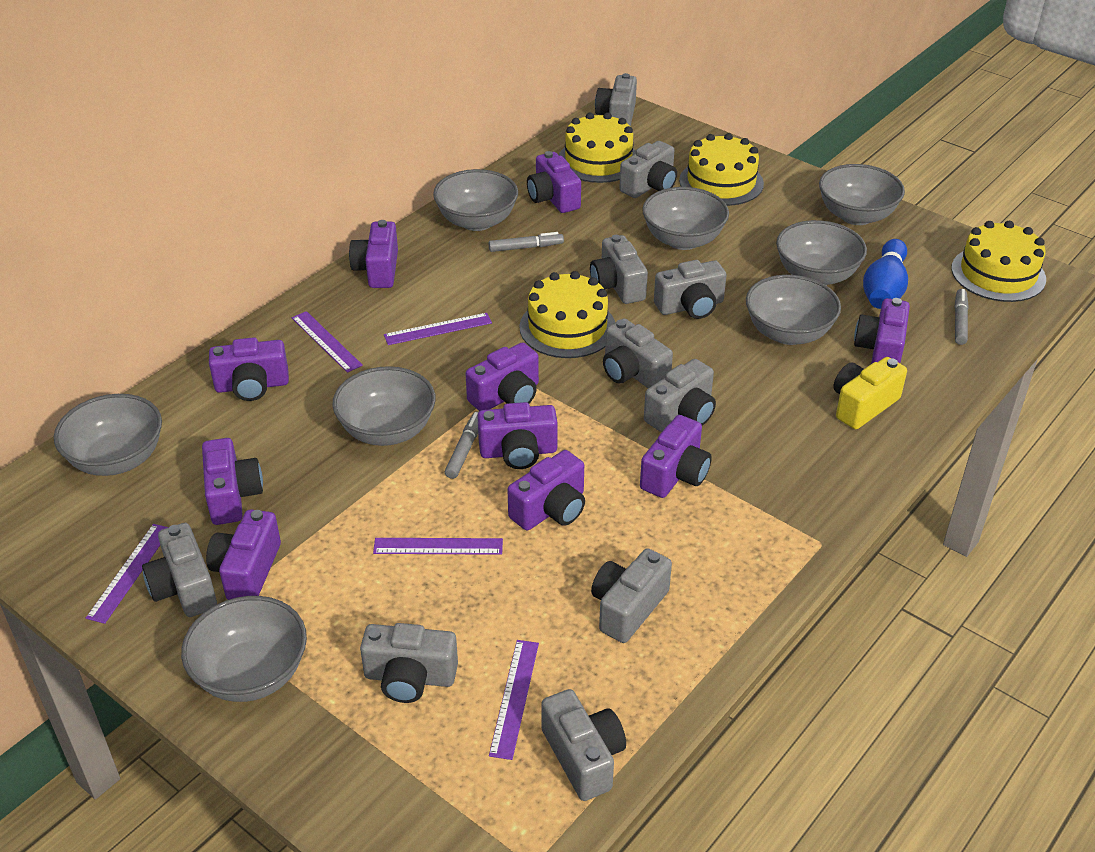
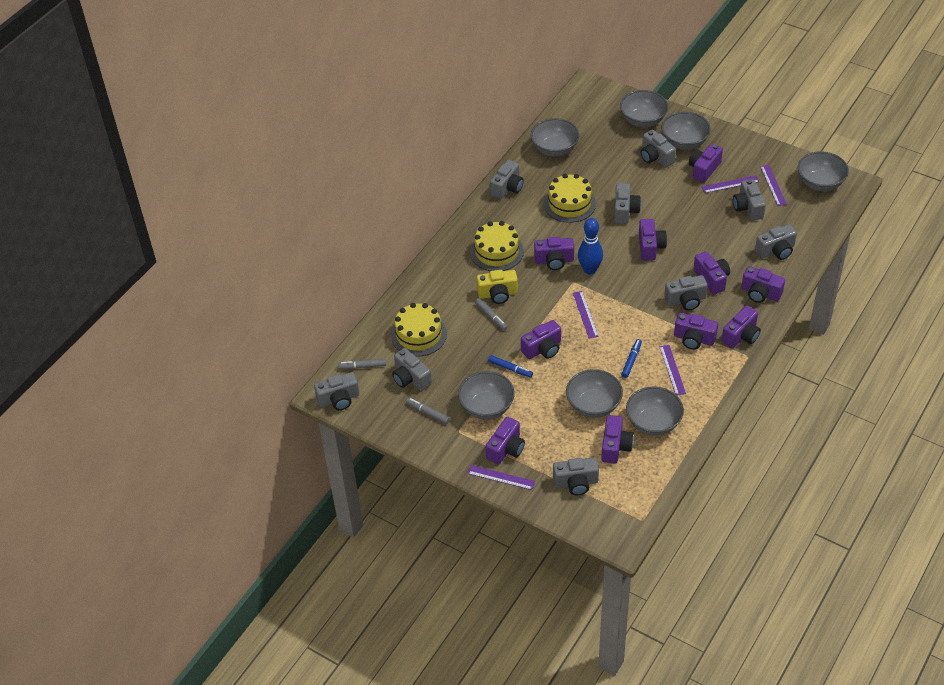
blue marker: 0 -> 2
grey bowl: 8 -> 7
grey camera: 10 -> 9
yellow cake: 4 -> 3

